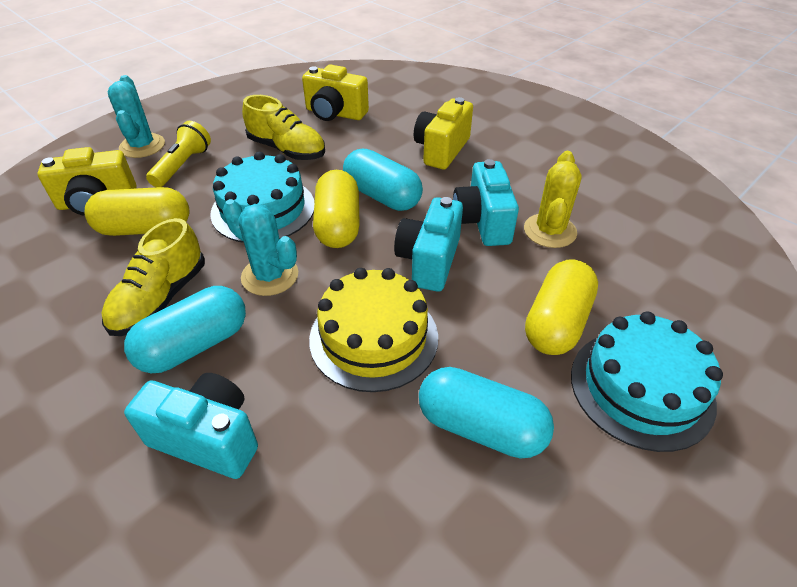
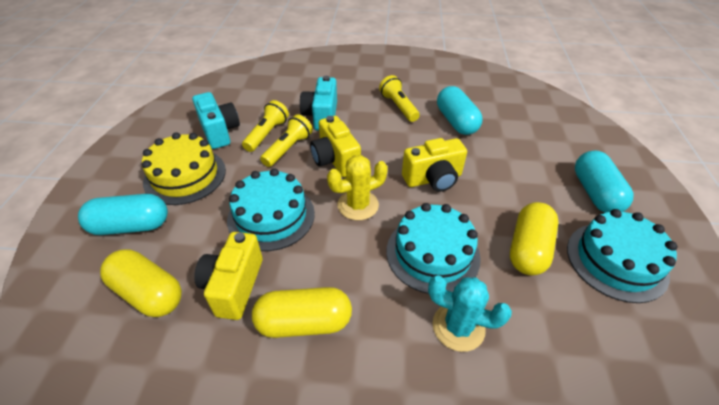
turquoise cactus: 2 -> 1
turquoise cake: 2 -> 3
turquoise camera: 3 -> 2
yellow flashlight: 1 -> 3
yellow shoe: 2 -> 0

